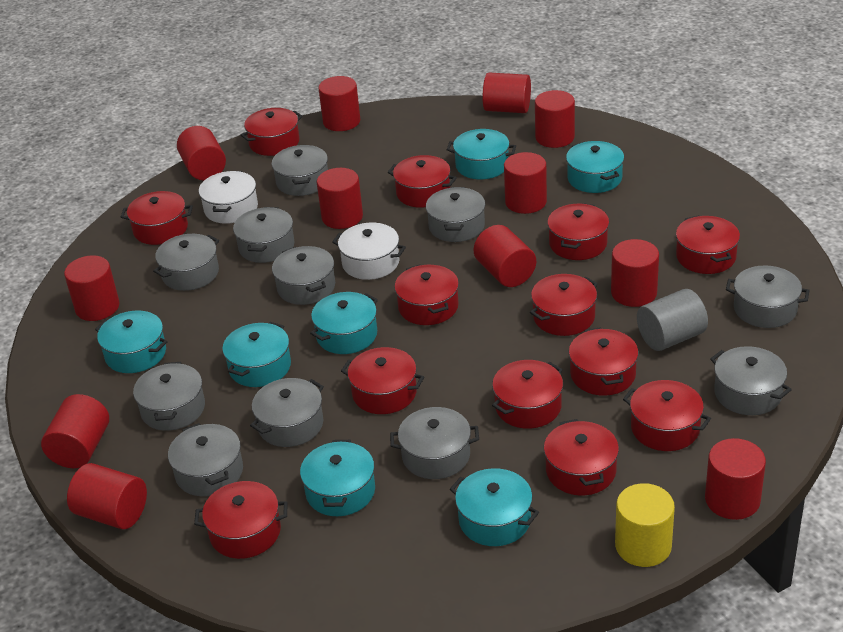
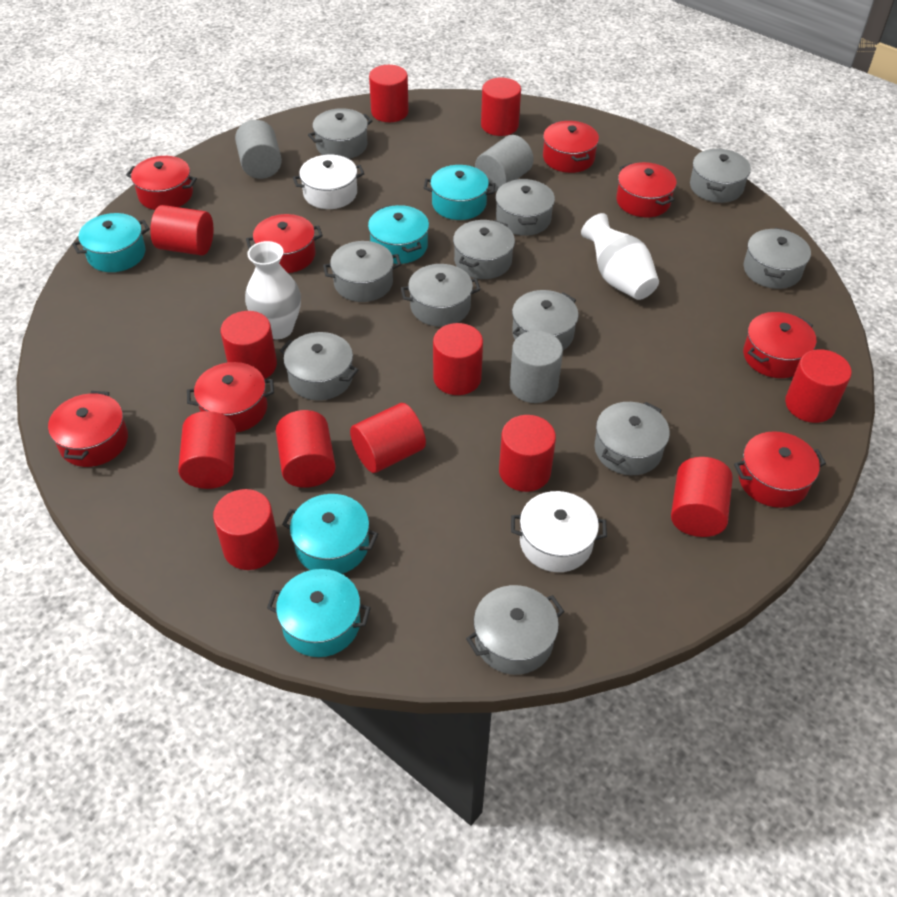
grey cylinder: 1 -> 3
red pot: 13 -> 8
turquoise pot: 7 -> 5
white vase: 0 -> 2
yellow cylinder: 1 -> 0

